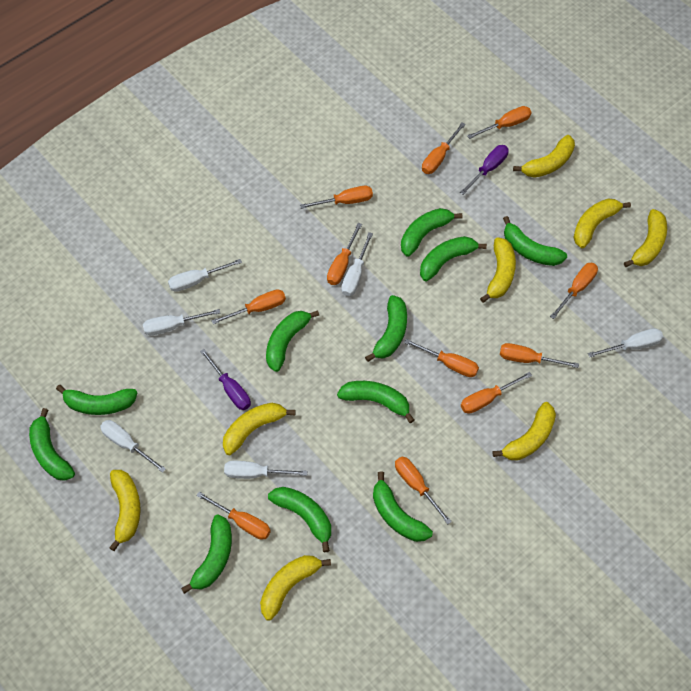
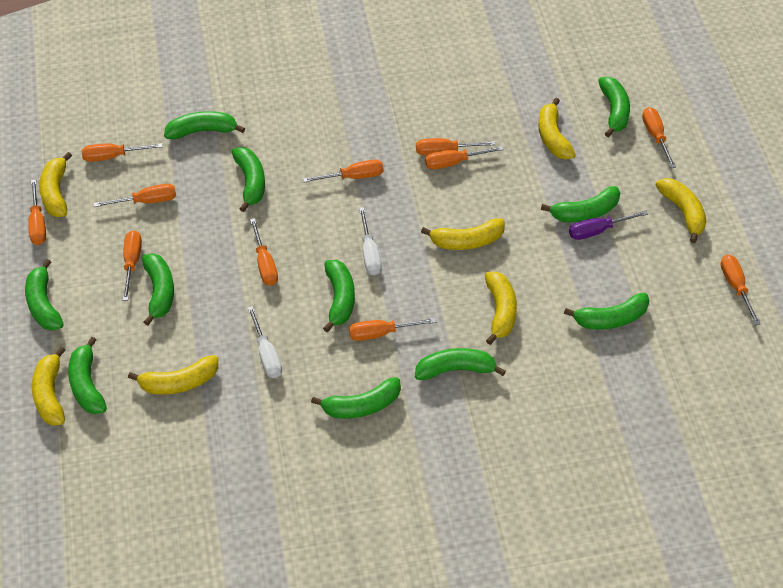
purple screwdriver: 2 -> 1
white screwdriver: 6 -> 2
yellow banana: 8 -> 7

